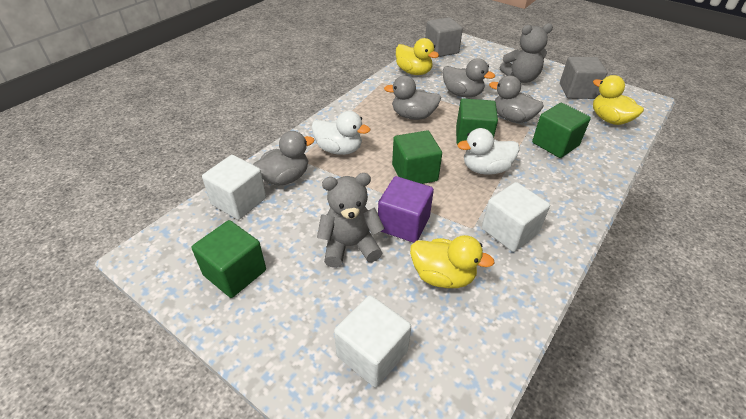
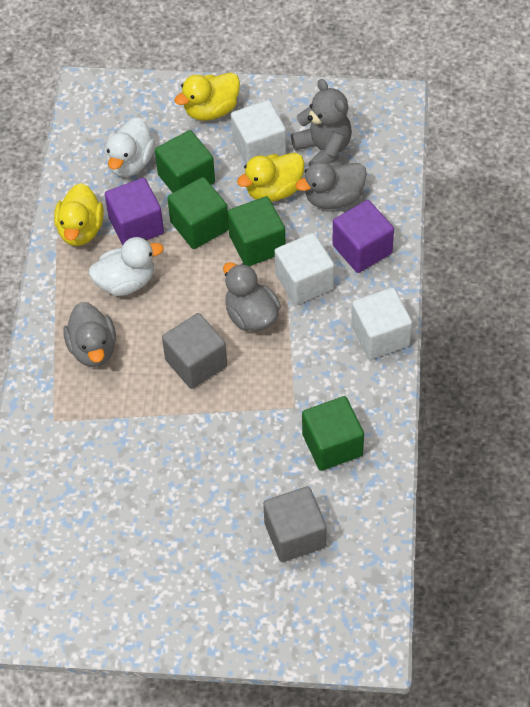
grey duck: 4 -> 3
grey teddy bear: 2 -> 1
purple cube: 1 -> 2

